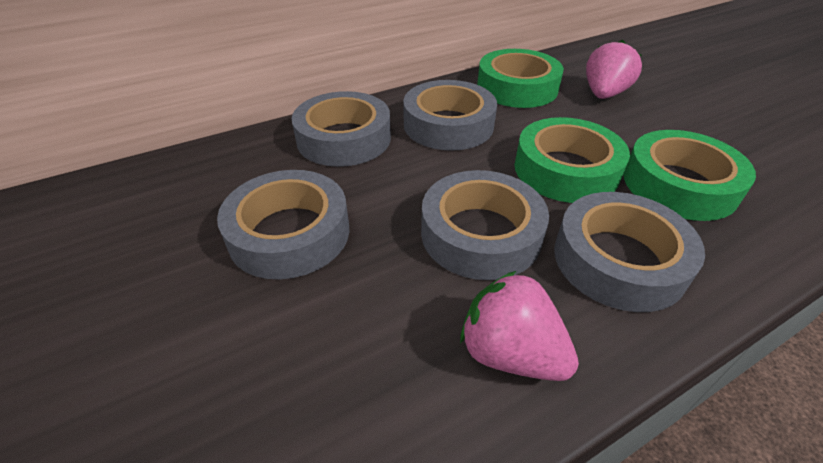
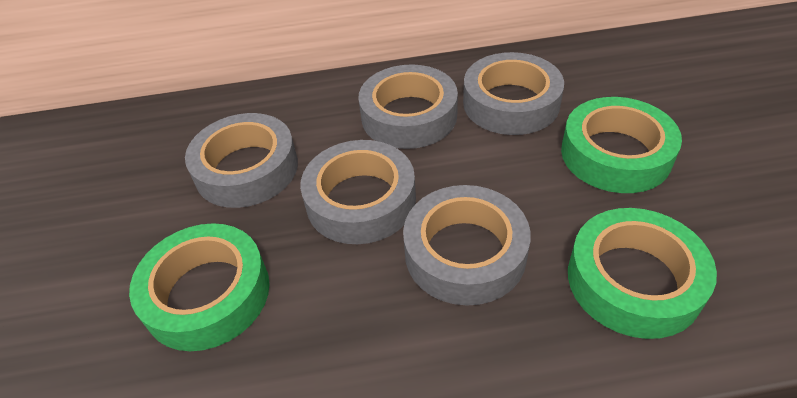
pink strawberry: 2 -> 0

